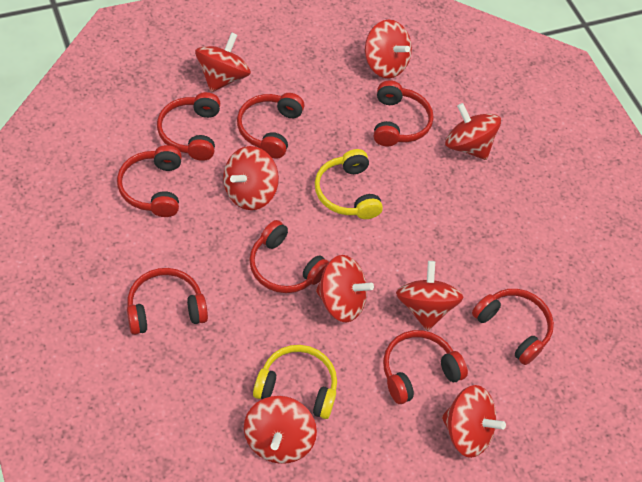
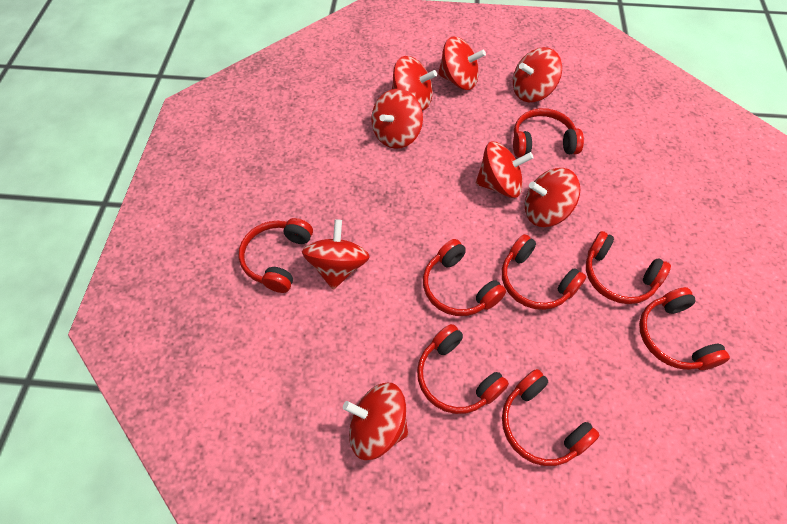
yellow headphones: 2 -> 0

